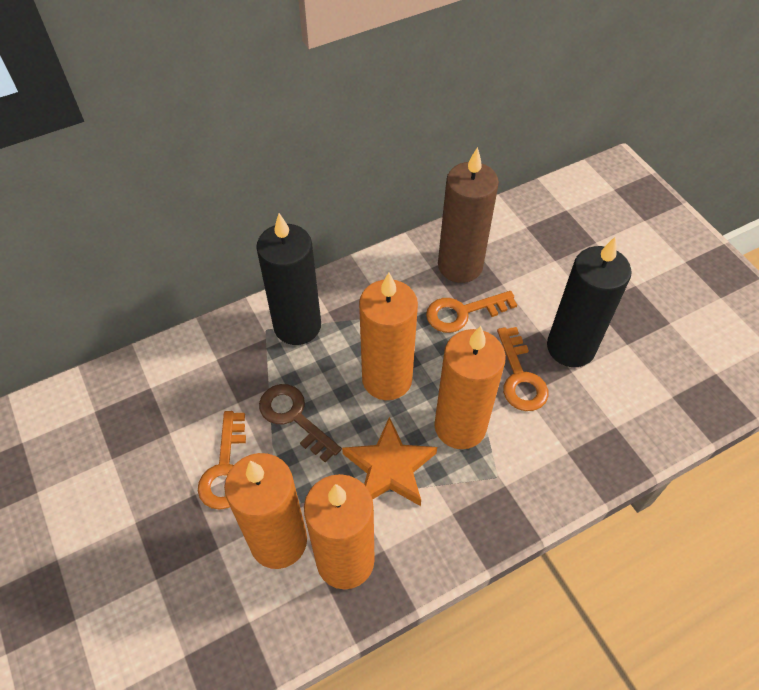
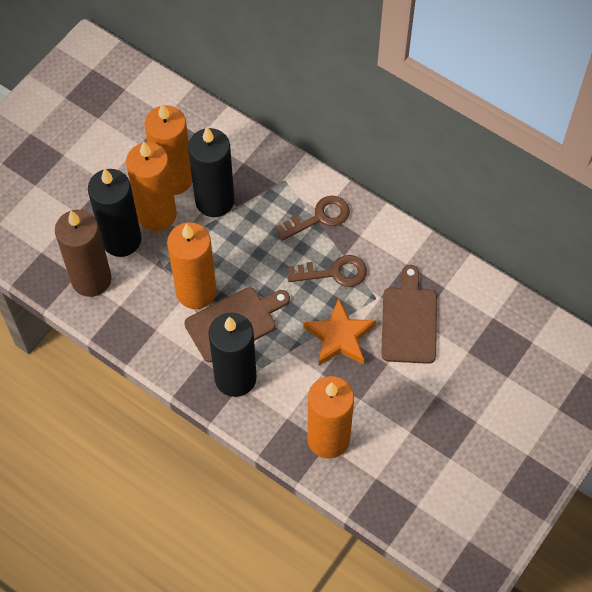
black candle: 2 -> 3
brown cutting board: 0 -> 2
brown key: 1 -> 2
orange key: 3 -> 0

